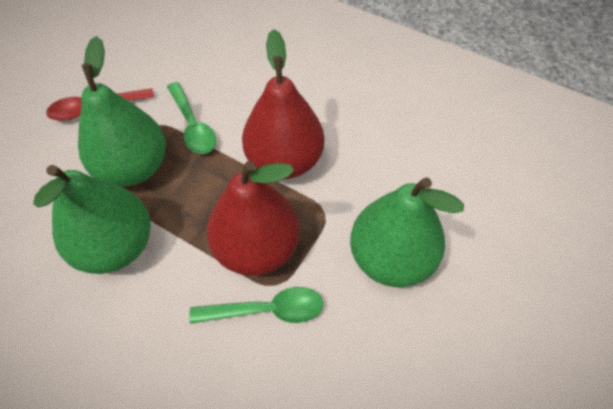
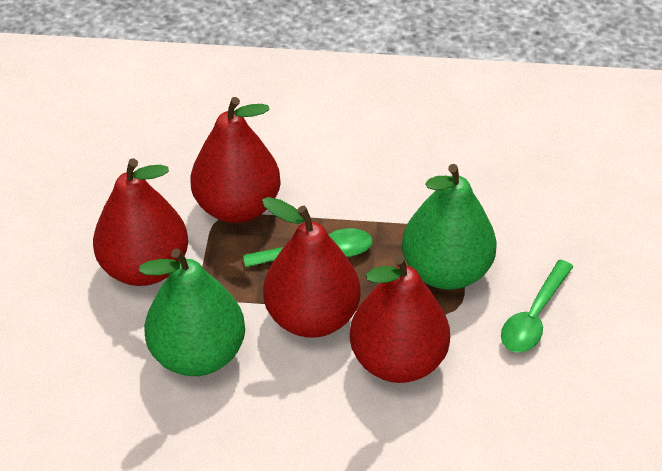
green pear: 3 -> 2
red pear: 2 -> 4
red spoon: 1 -> 0

